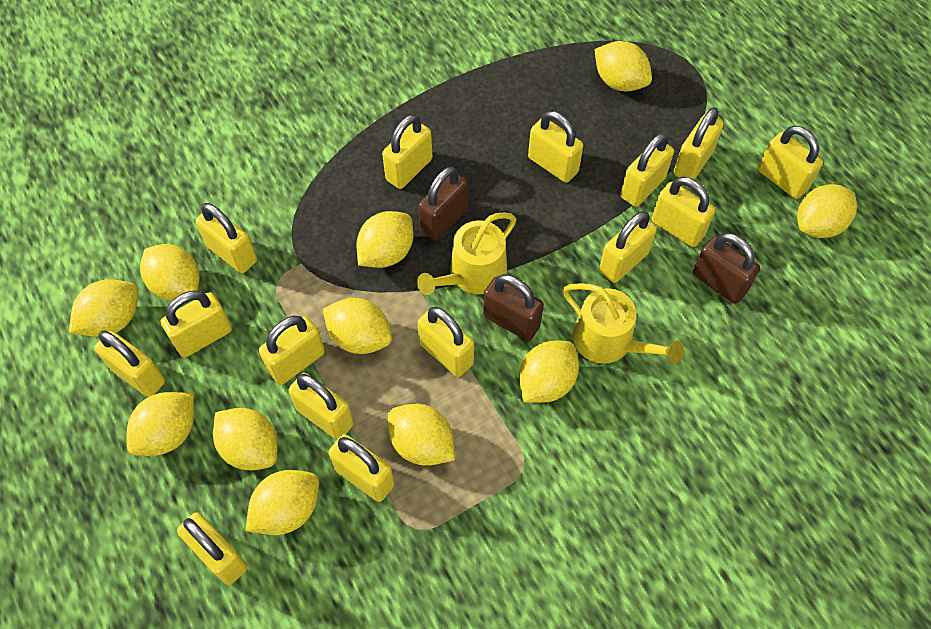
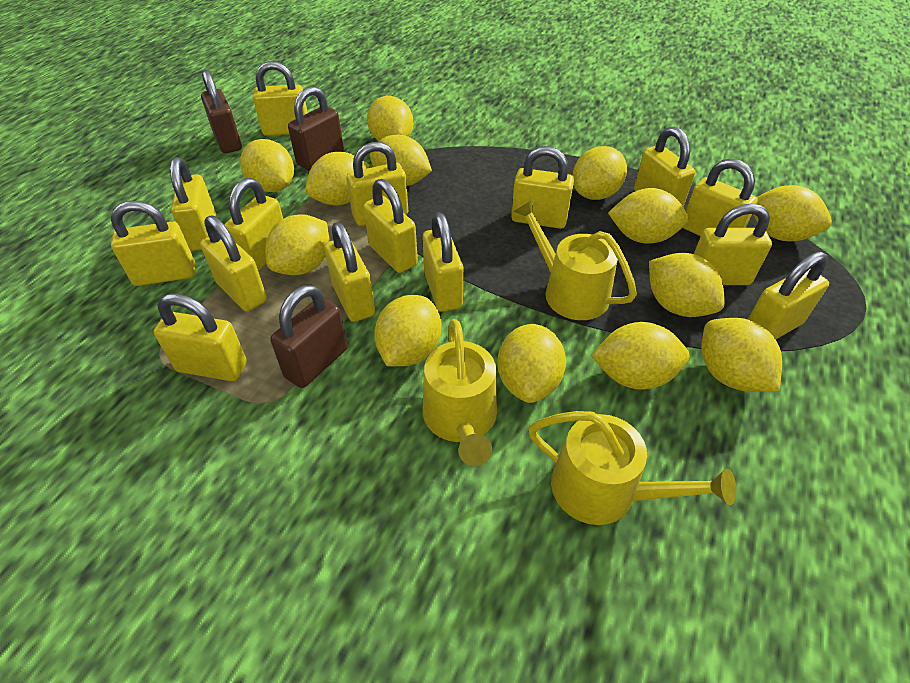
yellow lemon: 11 -> 13
yellow watering can: 2 -> 3

